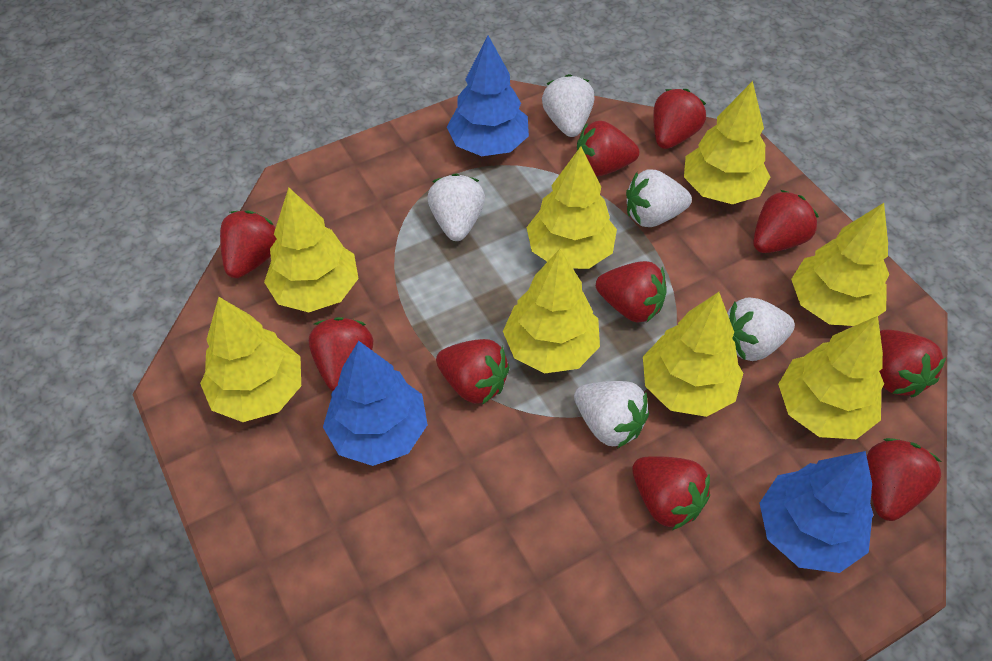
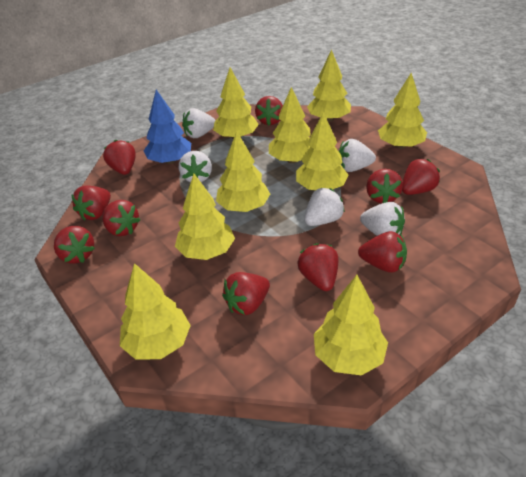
blue tree: 3 -> 1
yellow tree: 8 -> 9

